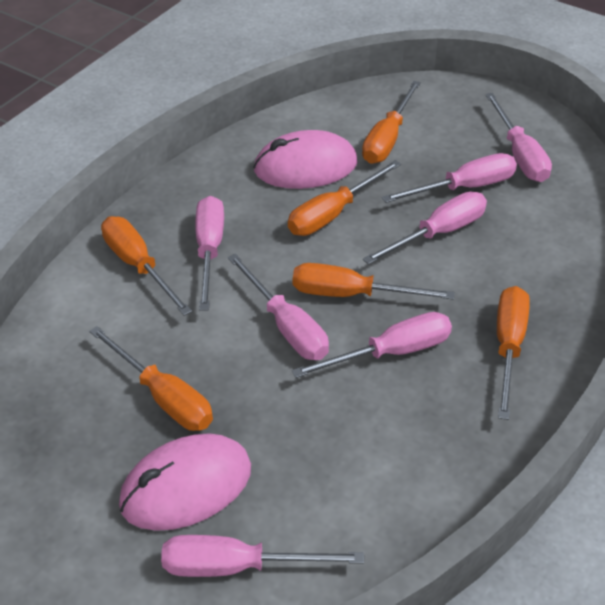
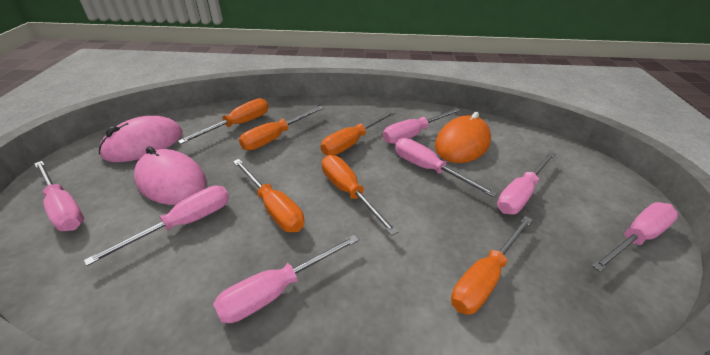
orange mouse: 0 -> 1

